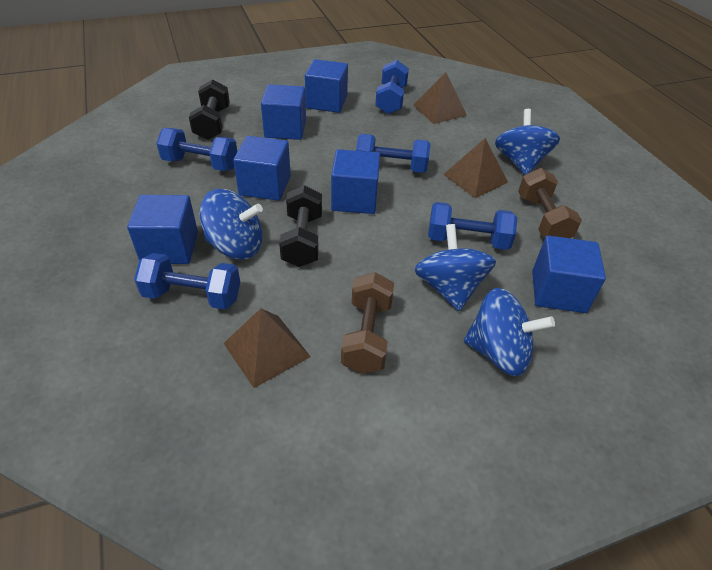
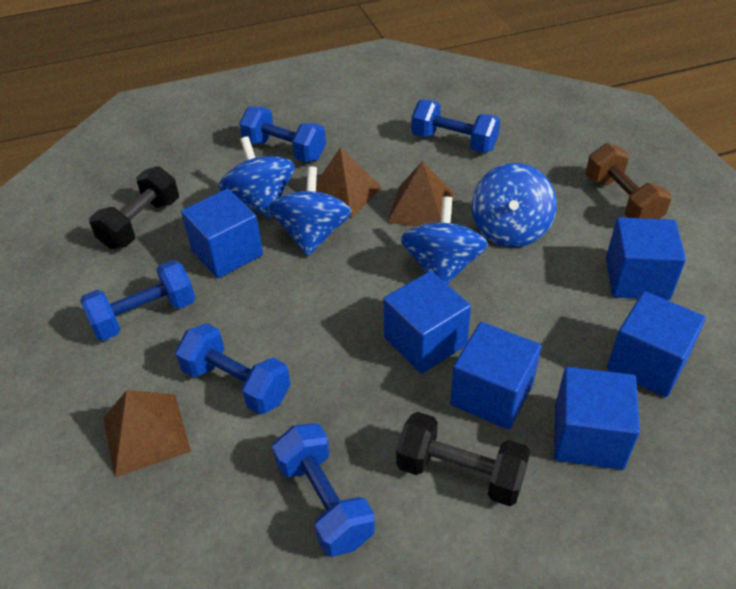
brown dumbbell: 2 -> 1

